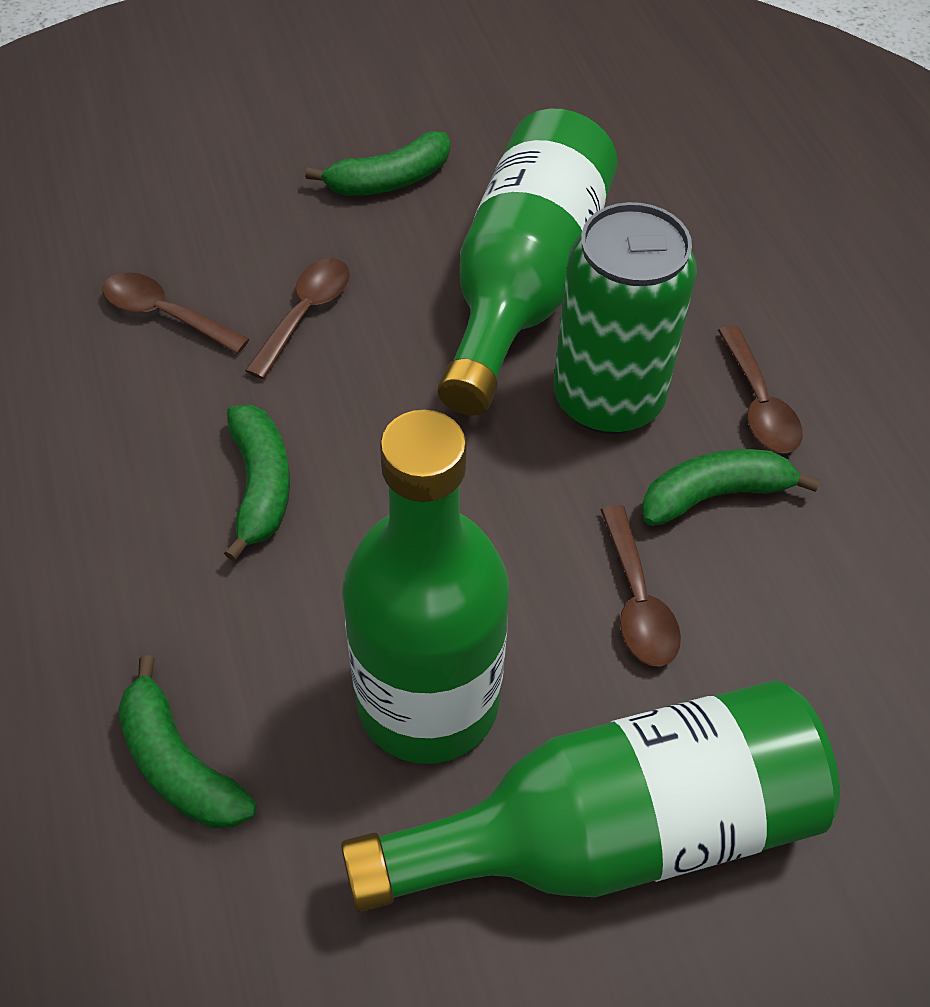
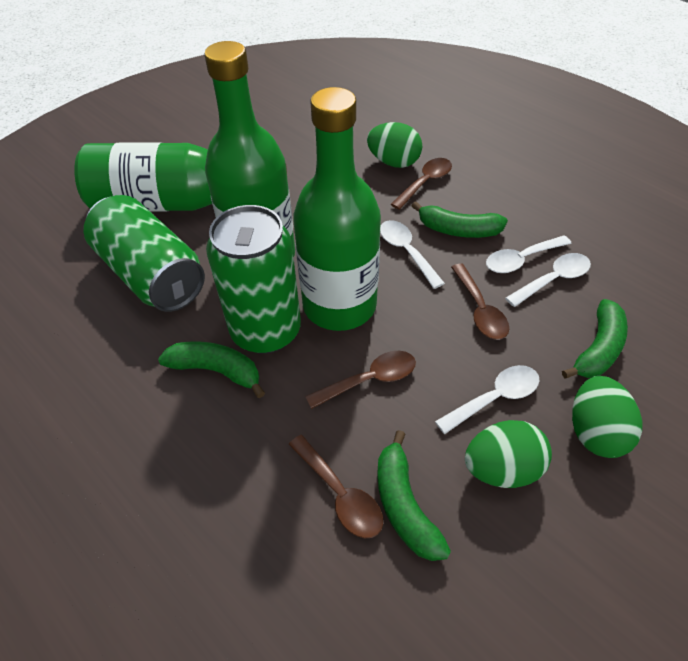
green can: 1 -> 2
green egg: 0 -> 3
white spoon: 0 -> 4

